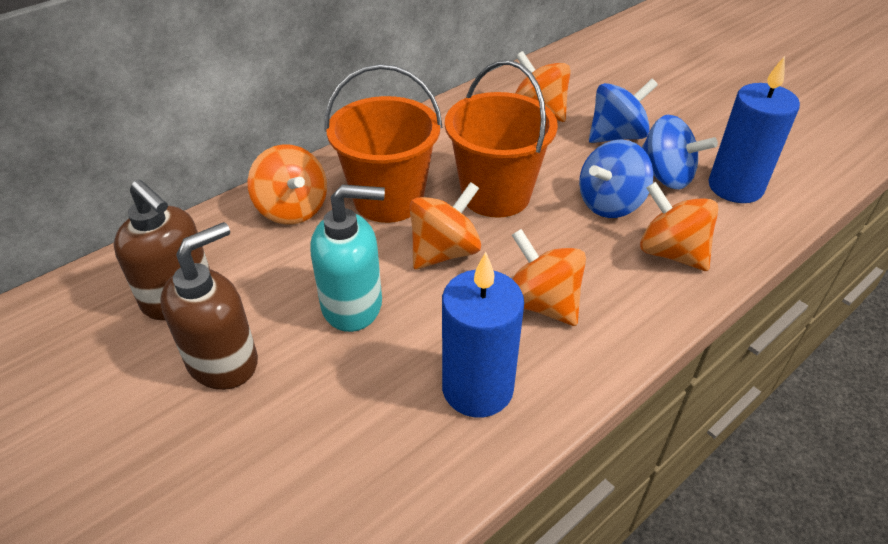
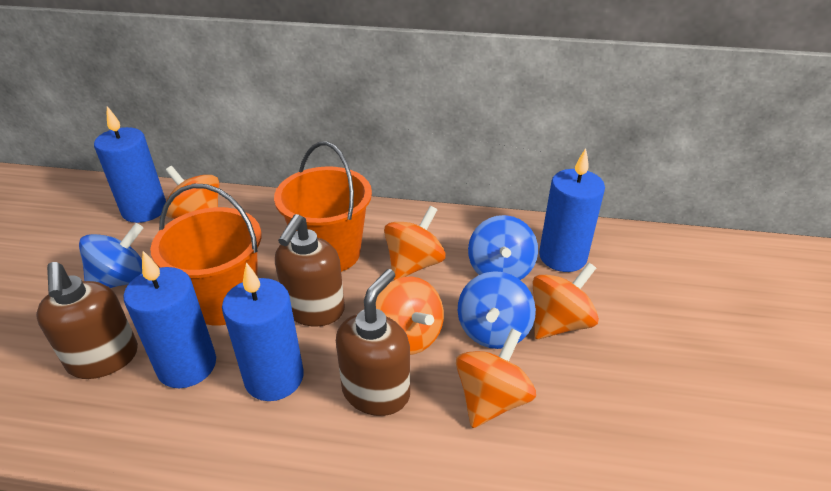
blue candle: 2 -> 4
brown soap dispenser: 2 -> 3
turquoise soap dispenser: 1 -> 0

